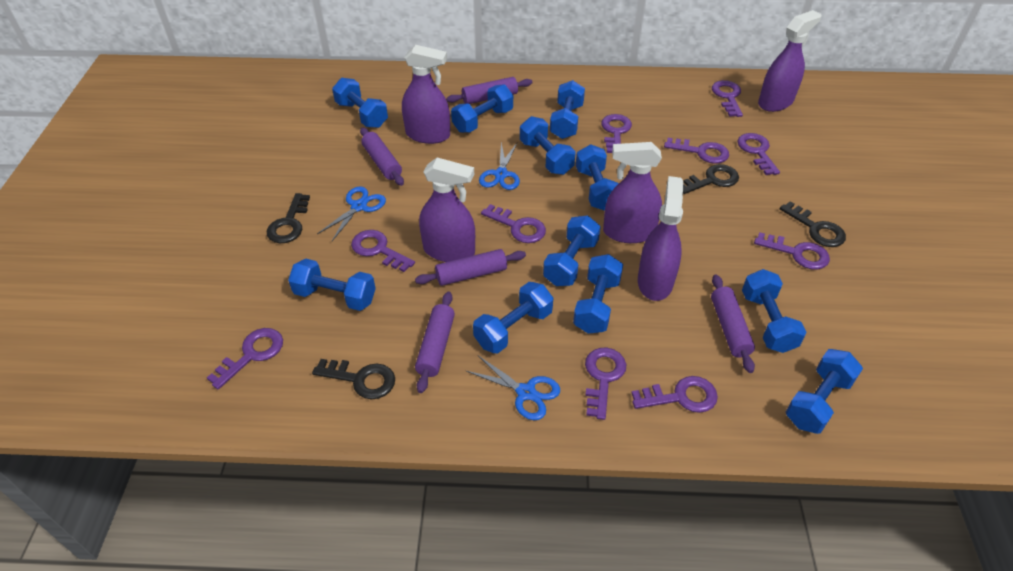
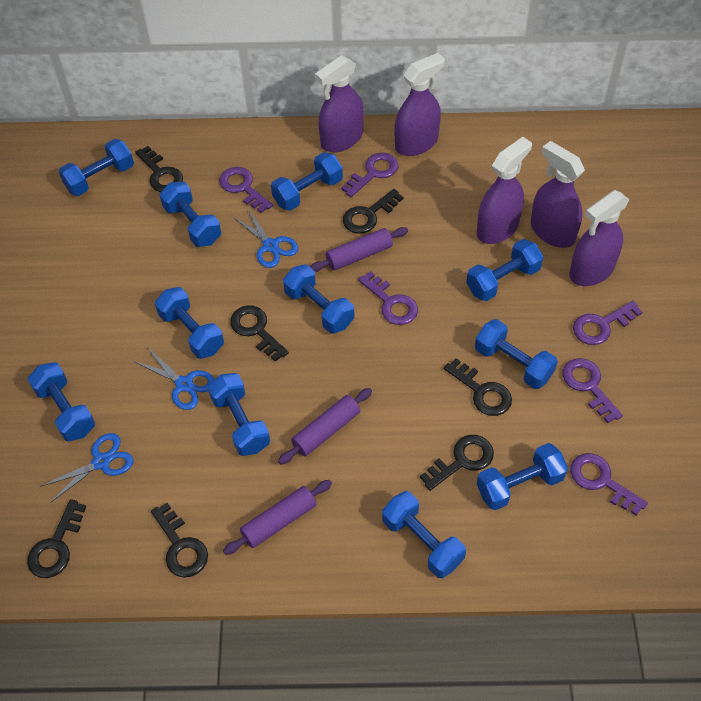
black key: 4 -> 7
purple key: 10 -> 6
purple rolling pin: 5 -> 3

